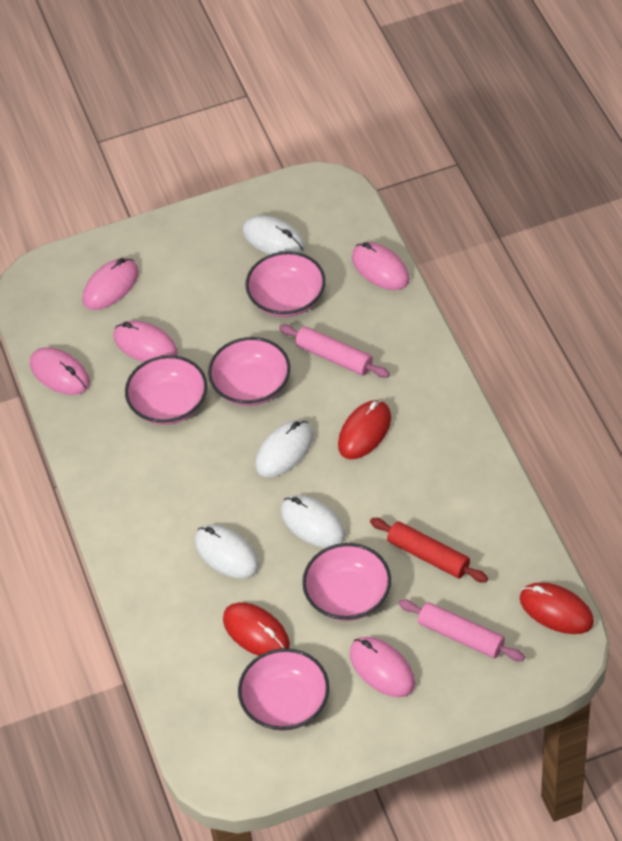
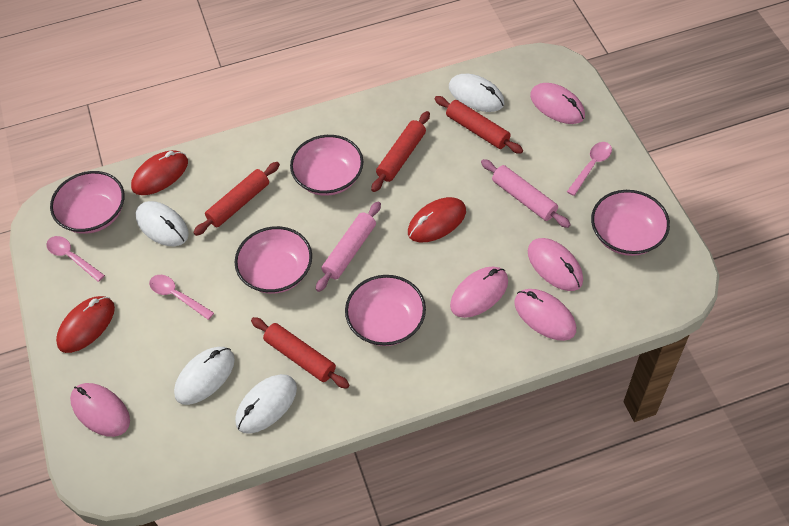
pink spoon: 0 -> 3
red rolling pin: 1 -> 4

